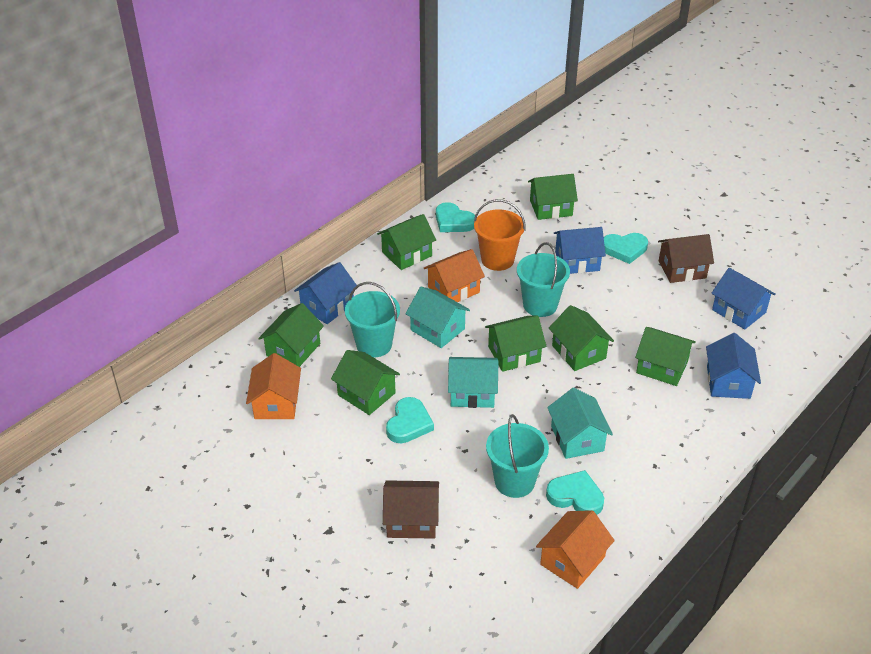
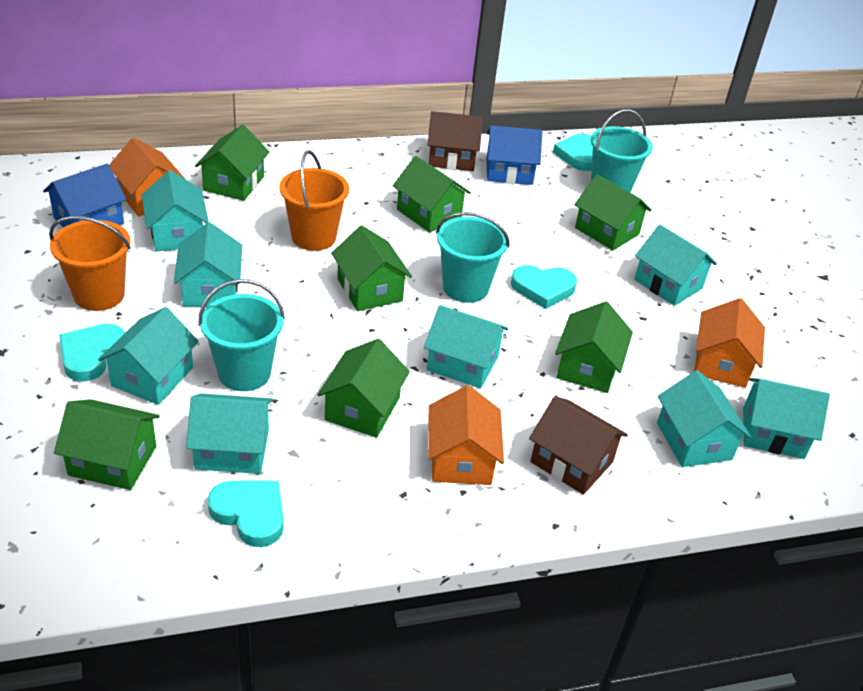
blue house: 4 -> 2
orange bucket: 1 -> 2
turquoise house: 3 -> 8

